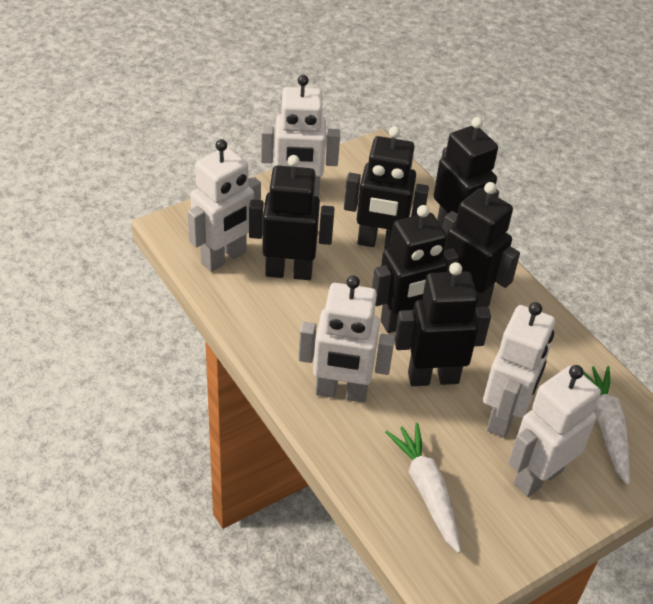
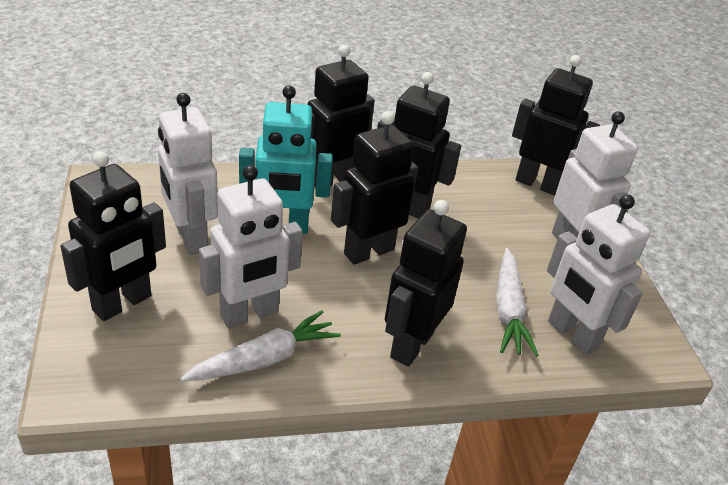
turquoise robot: 0 -> 1
white robot: 5 -> 4

